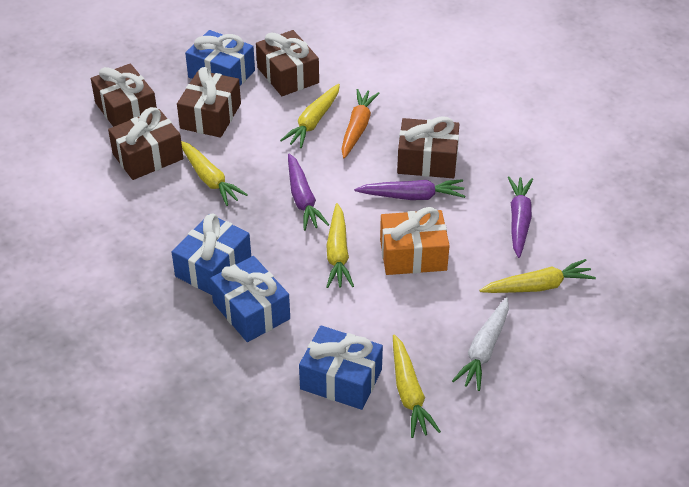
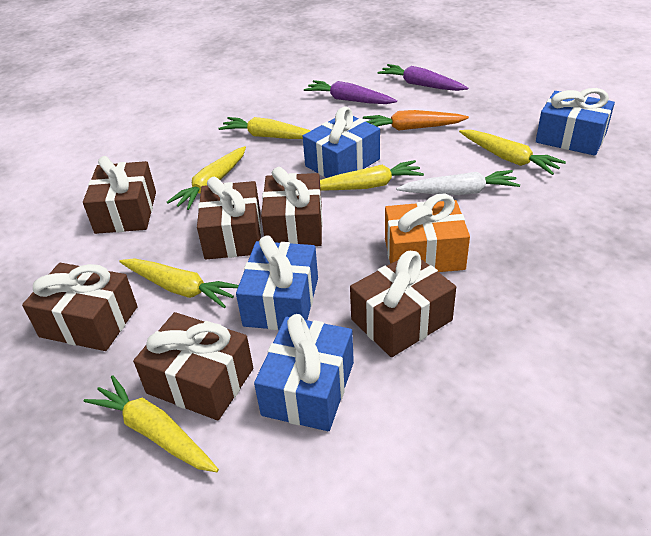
brown gift: 5 -> 6
purple carrot: 3 -> 2
yellow carrot: 5 -> 6

